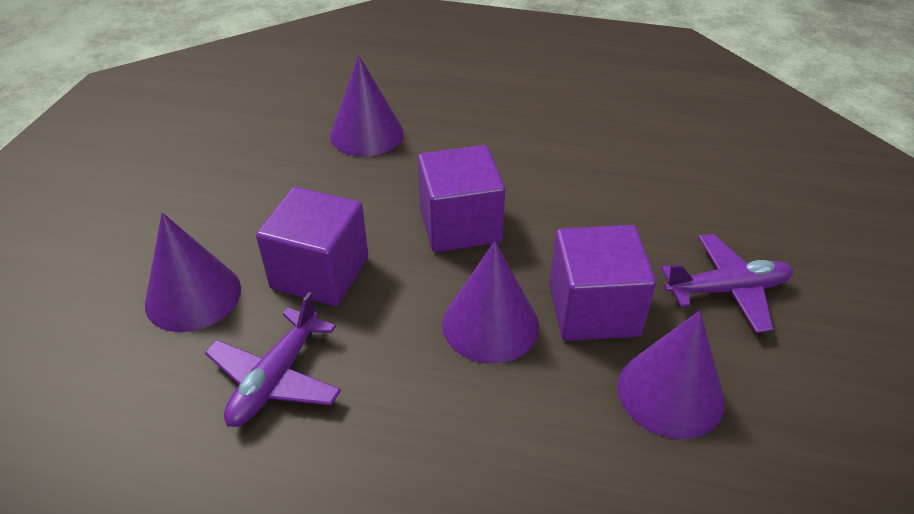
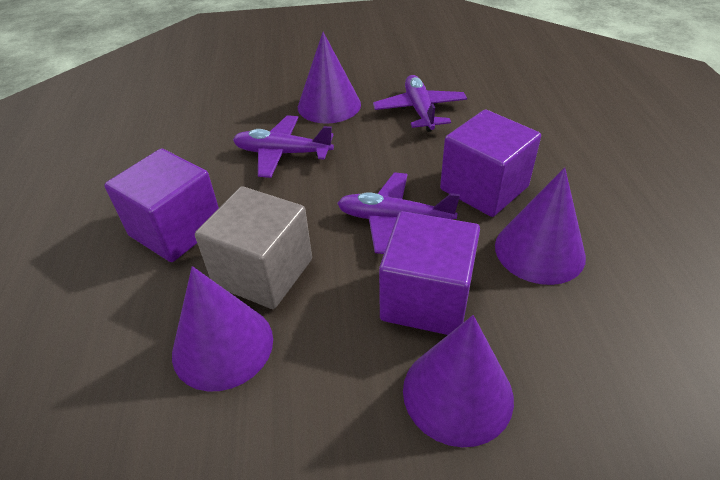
grey cube: 0 -> 1
purple plane: 2 -> 3

